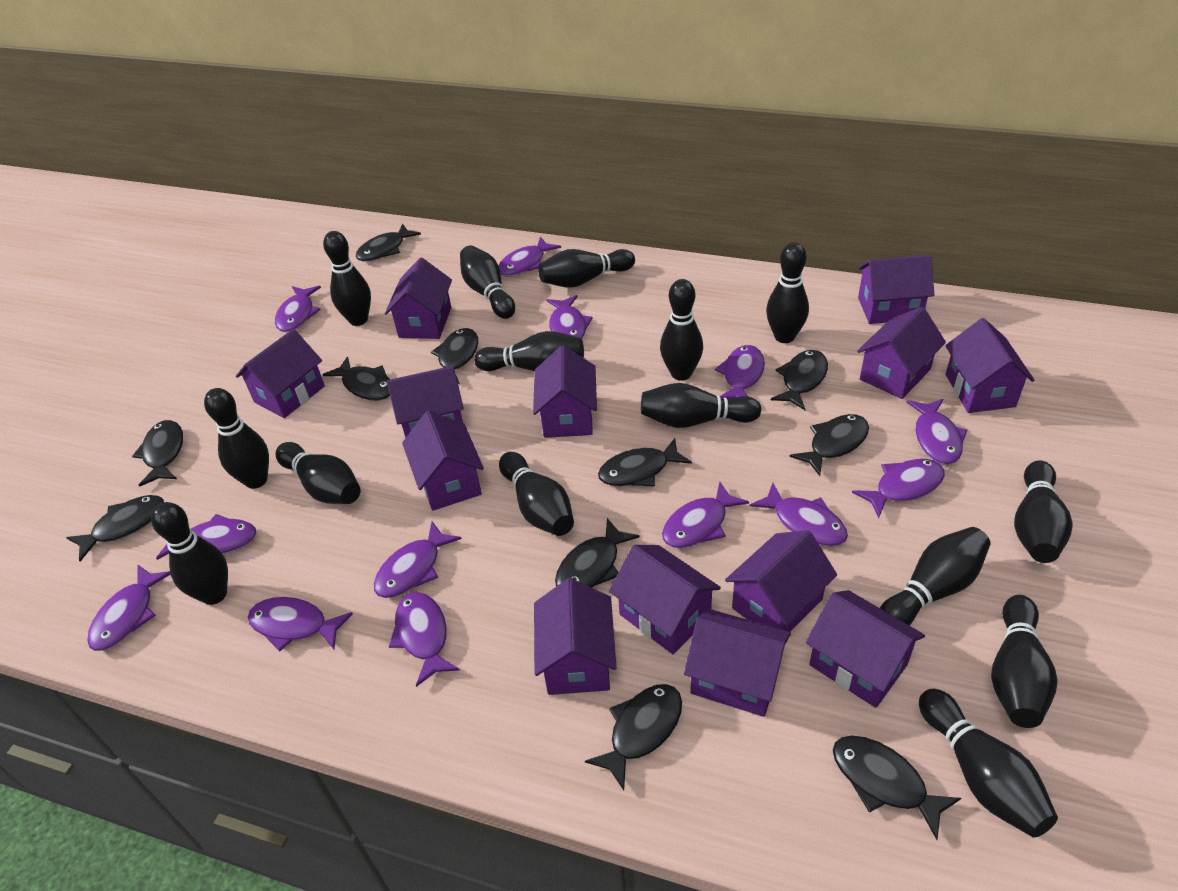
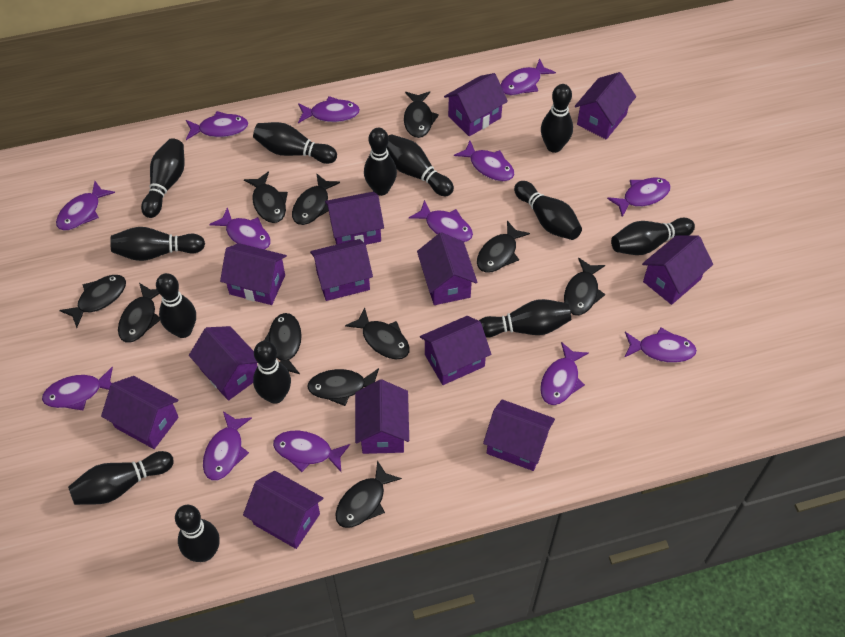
black bowling pin: 15 -> 13

